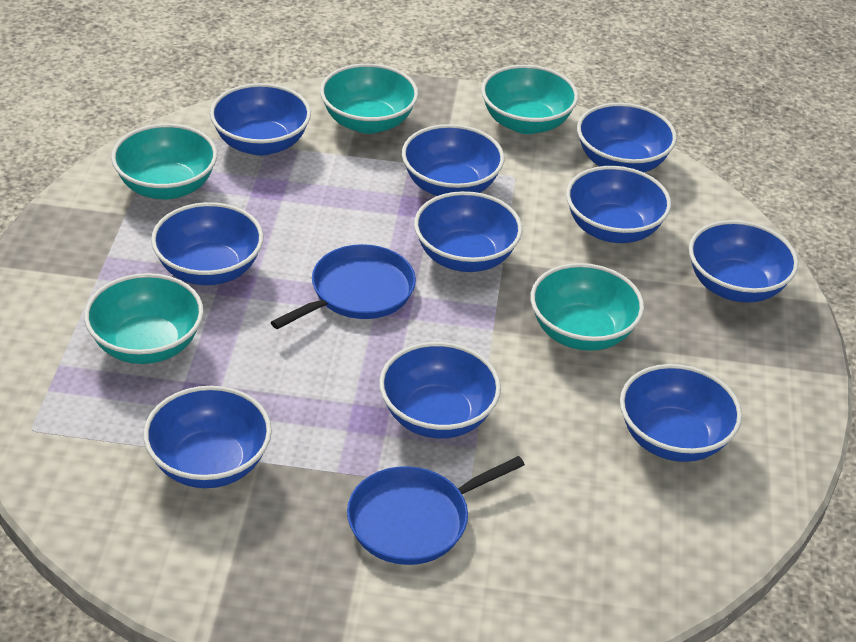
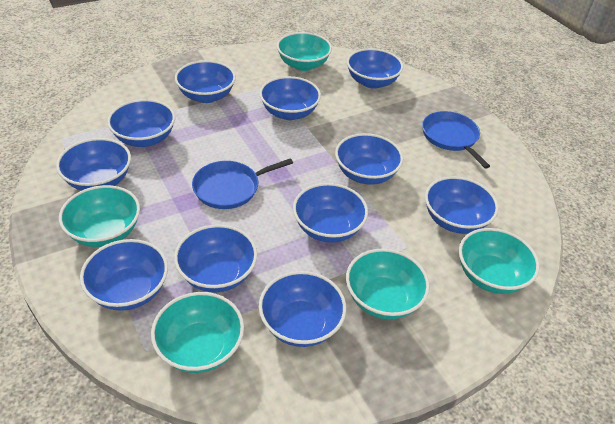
blue bowl: 10 -> 11

